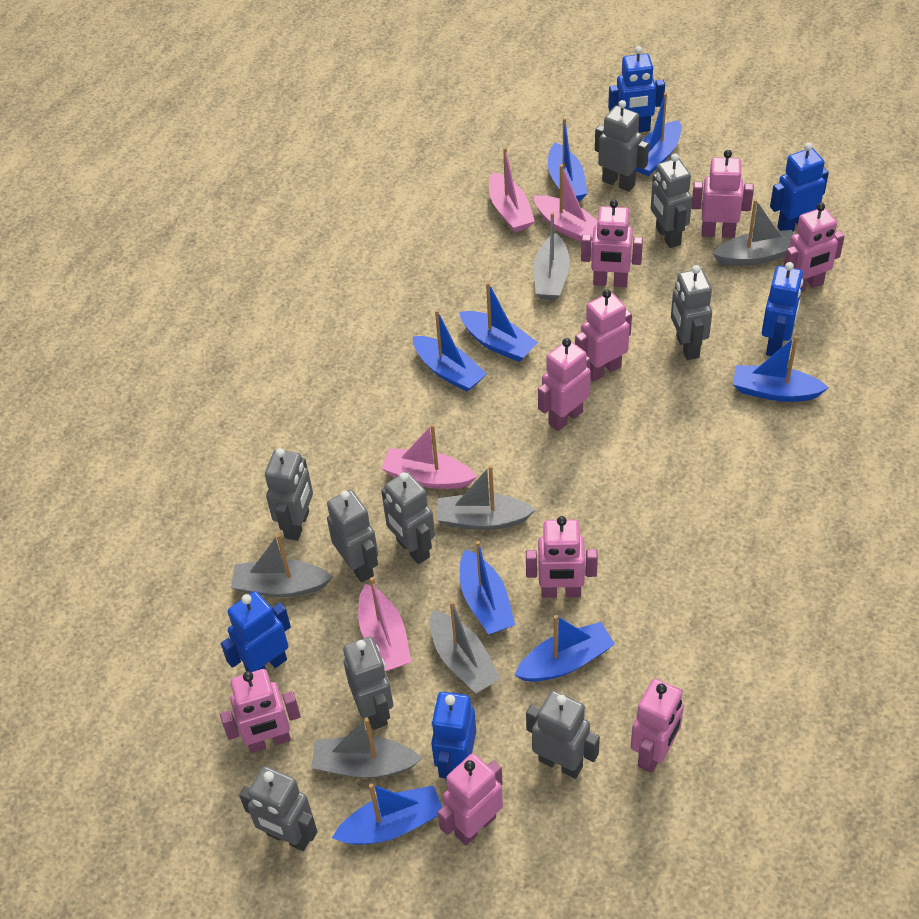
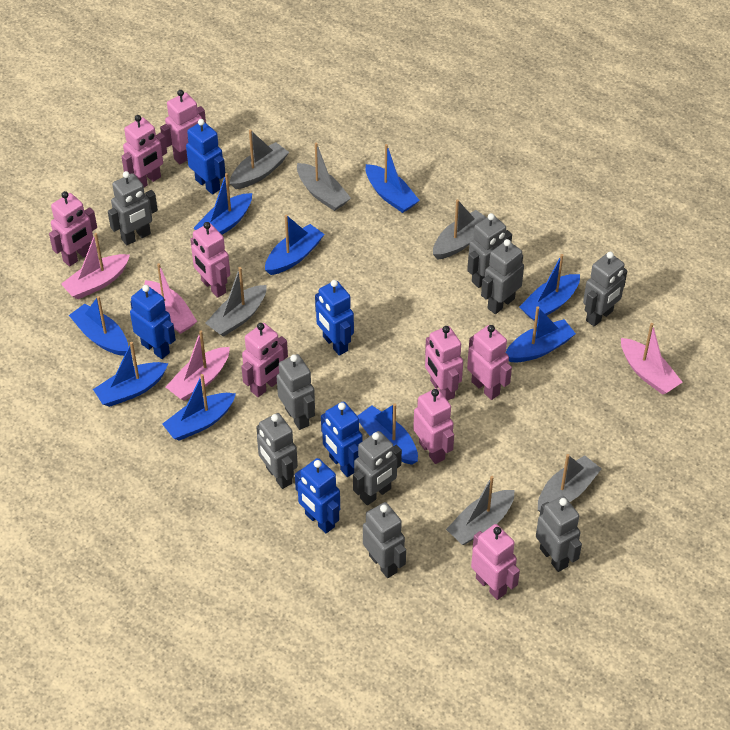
blue boat: 8 -> 9

